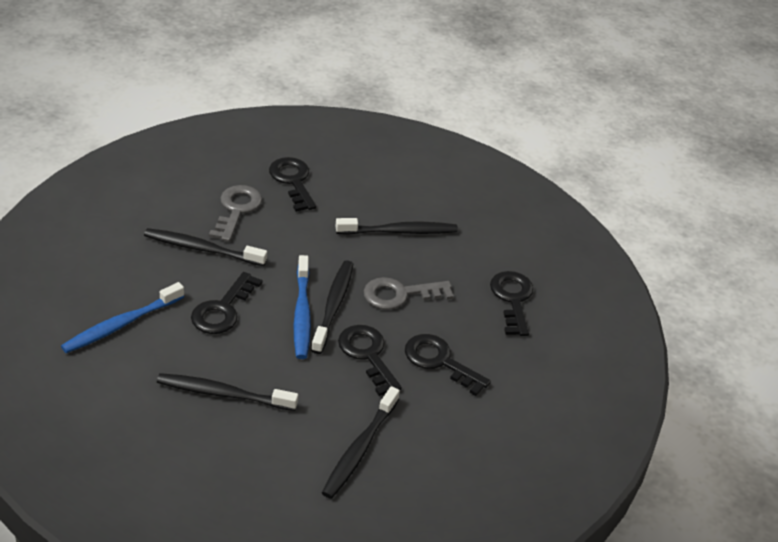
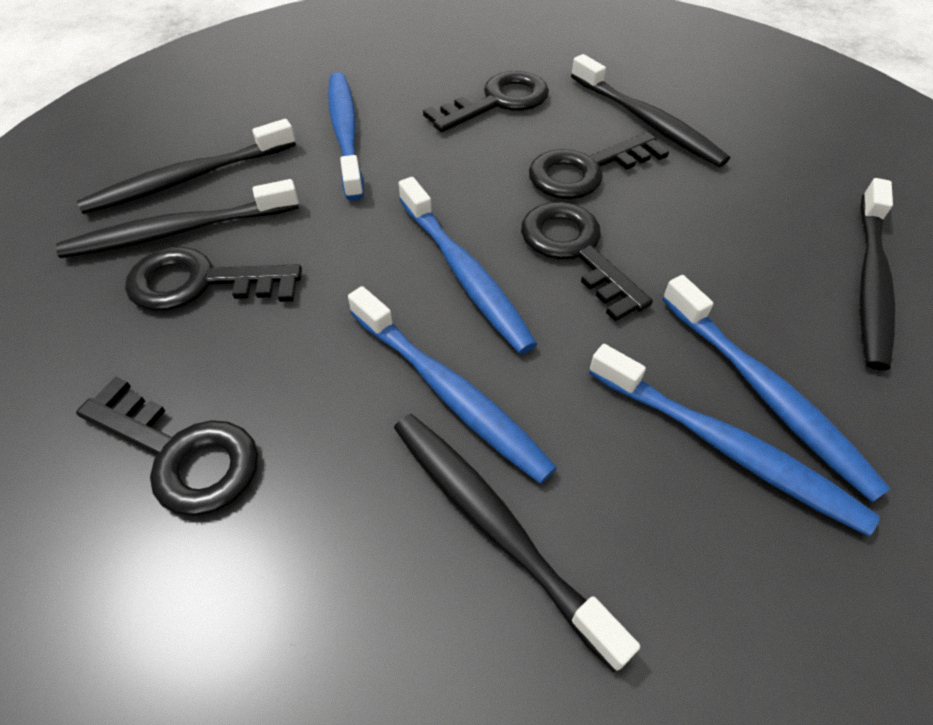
blue toothbrush: 2 -> 5
grey key: 2 -> 0

